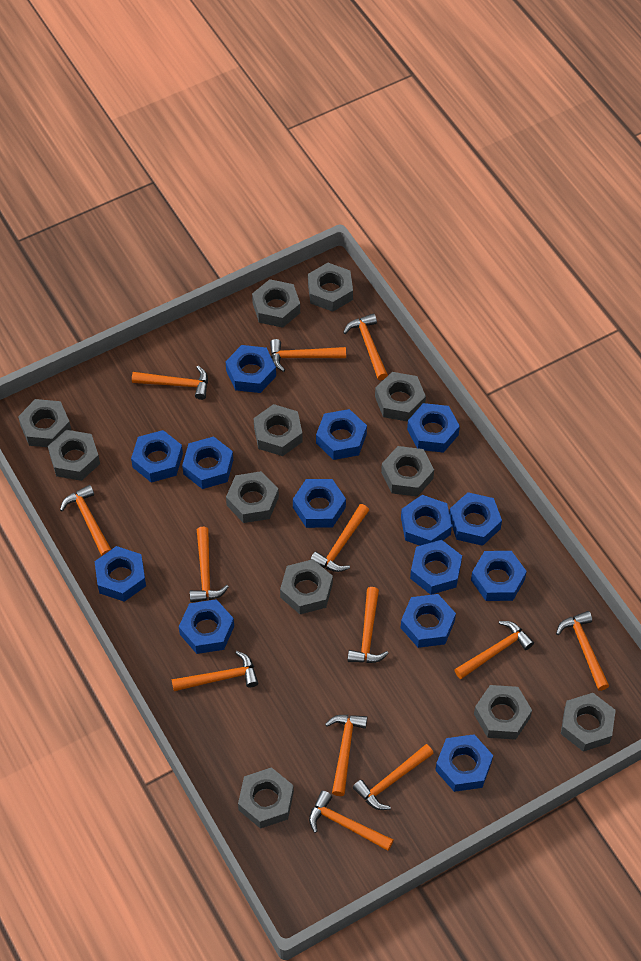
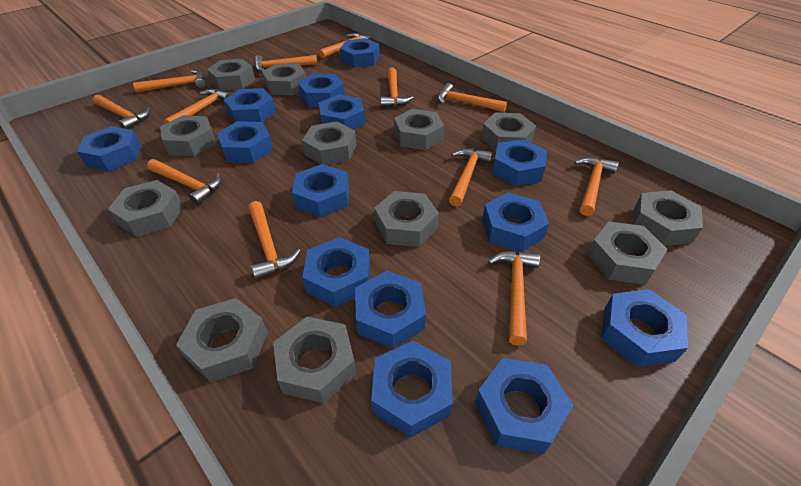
orange hammer: 13 -> 12

